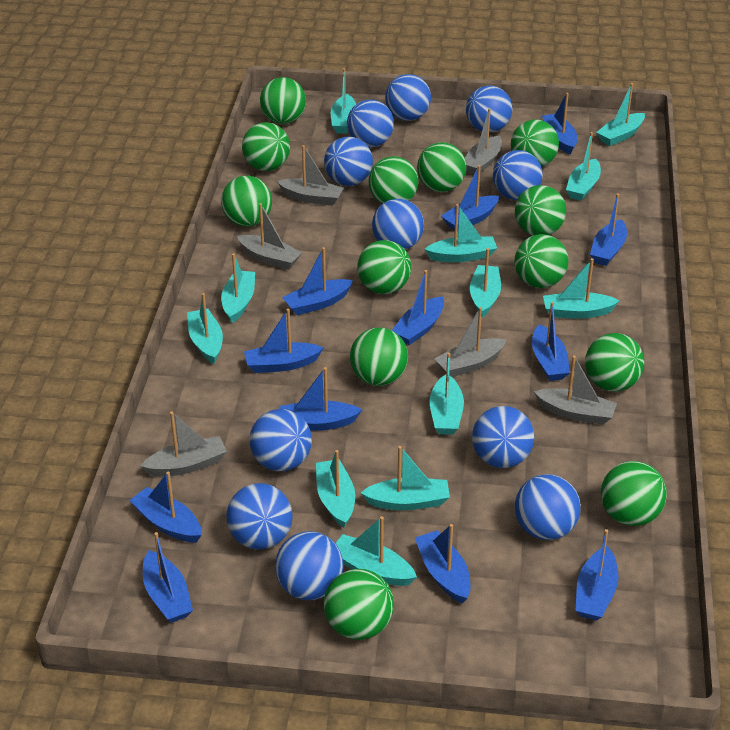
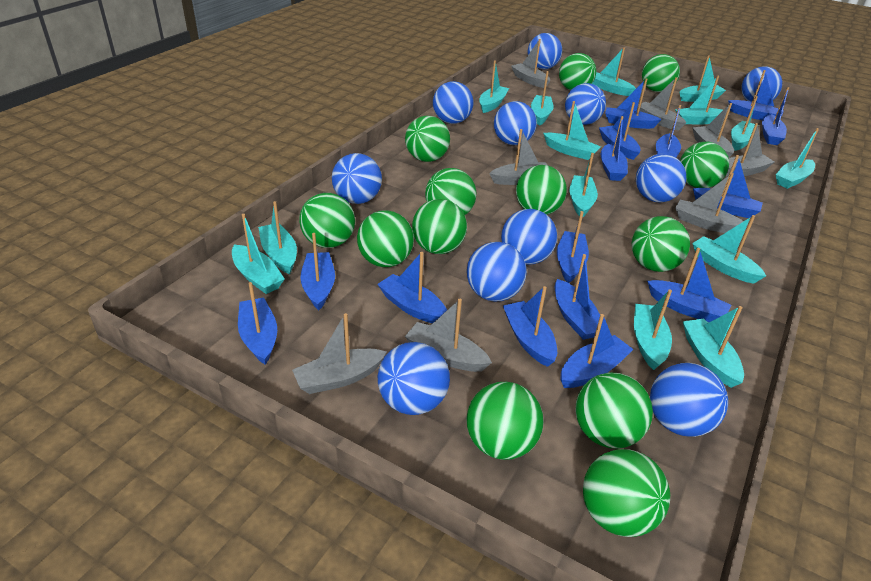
blue boat: 12 -> 15
grey boat: 6 -> 8
turquoise boat: 12 -> 14

